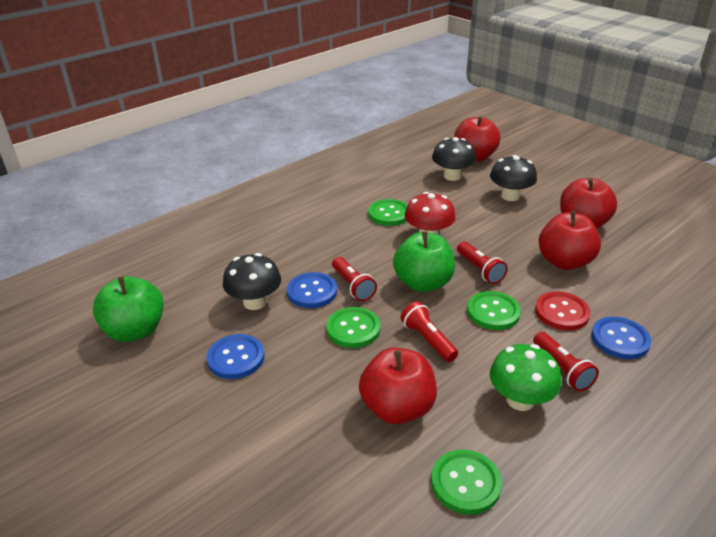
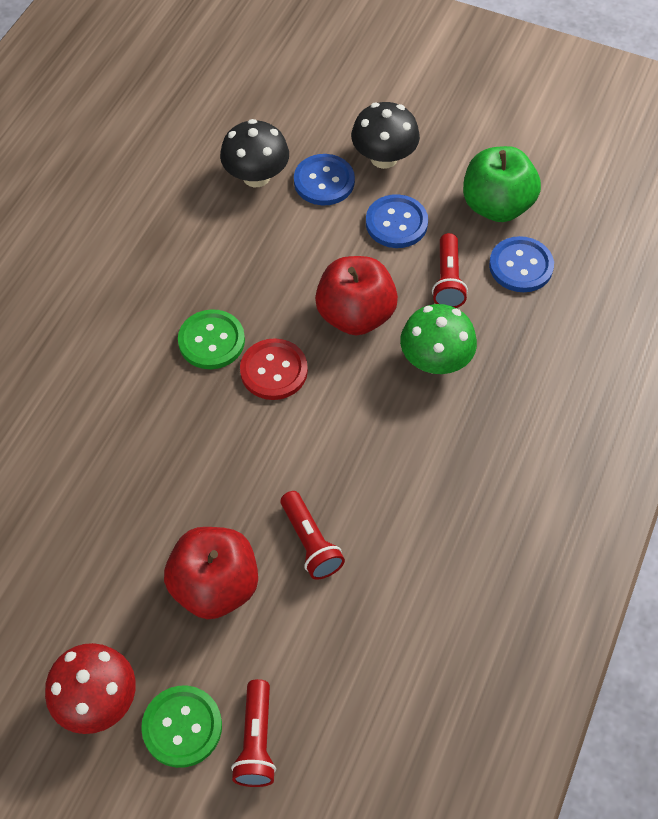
black mushroom: 3 -> 2
green apple: 2 -> 1
green button: 4 -> 2
red apple: 4 -> 2
red flashlight: 4 -> 3

